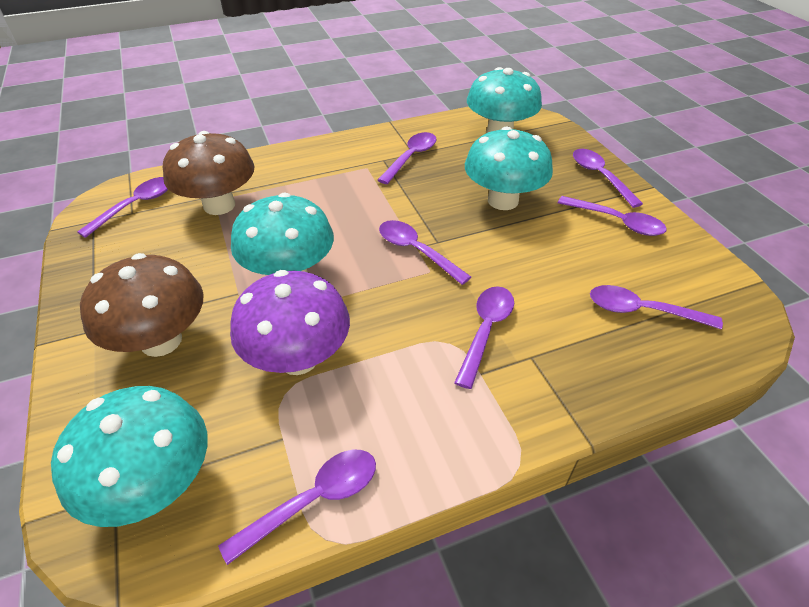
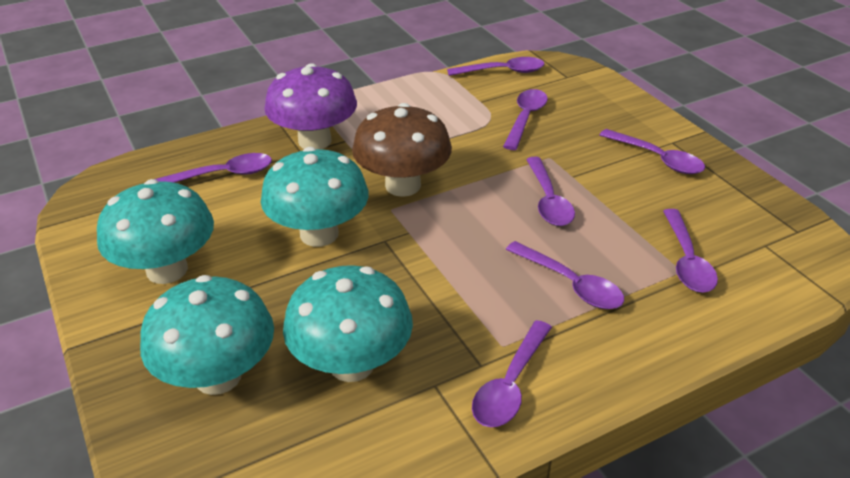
brown mushroom: 2 -> 1

